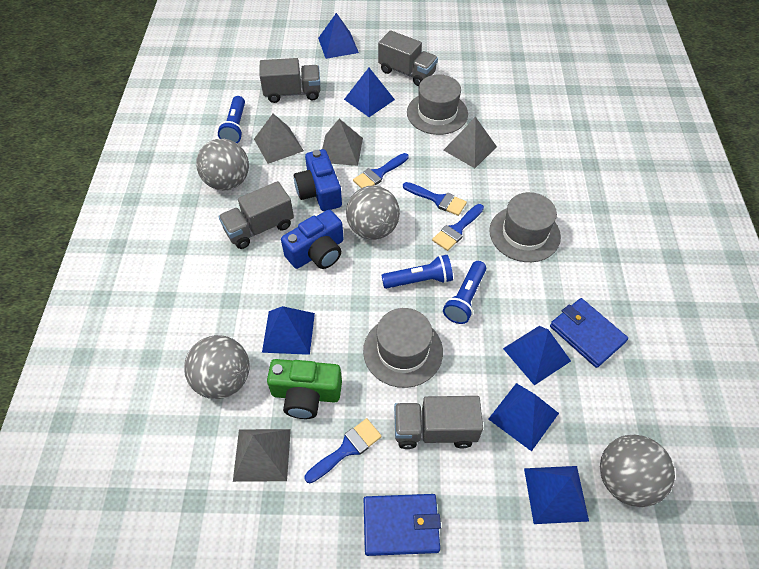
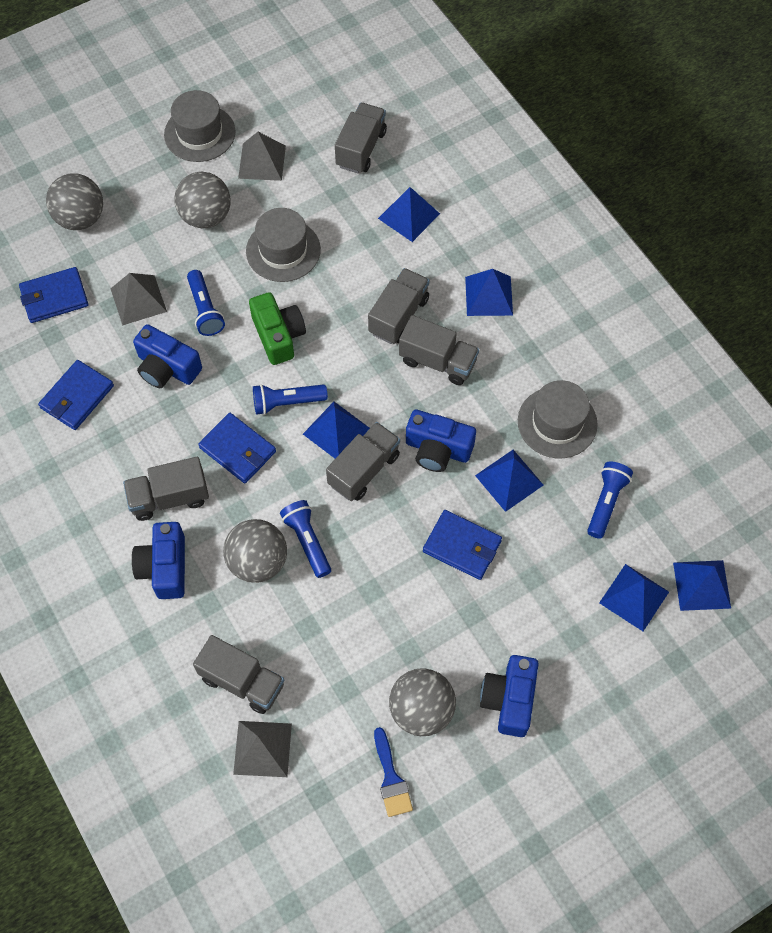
blue brush: 4 -> 1
blue camera: 2 -> 4
blue flashlight: 3 -> 4
blue wallet: 2 -> 4
grey pyramid: 4 -> 3
grey truck: 4 -> 6

